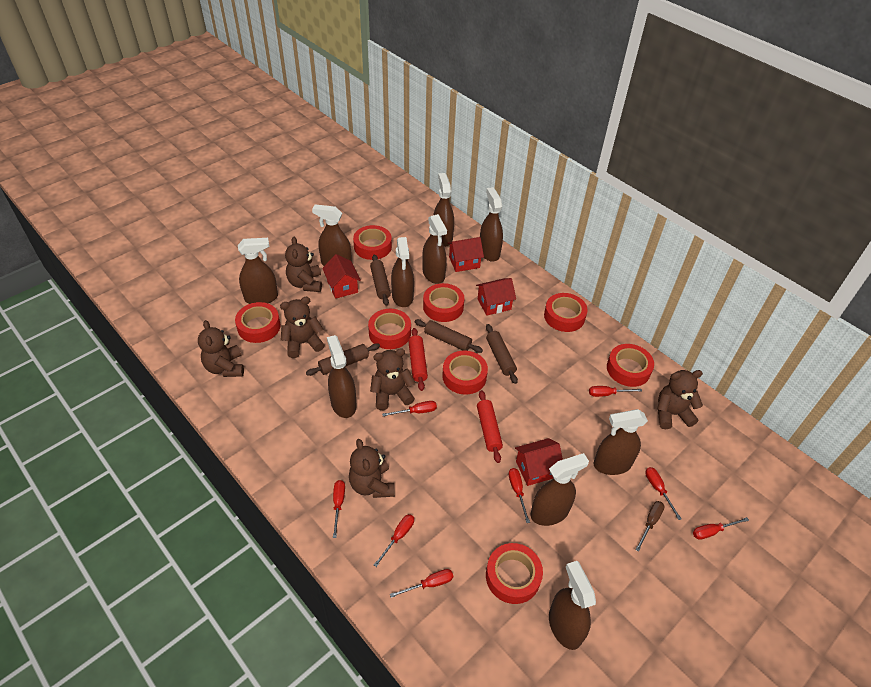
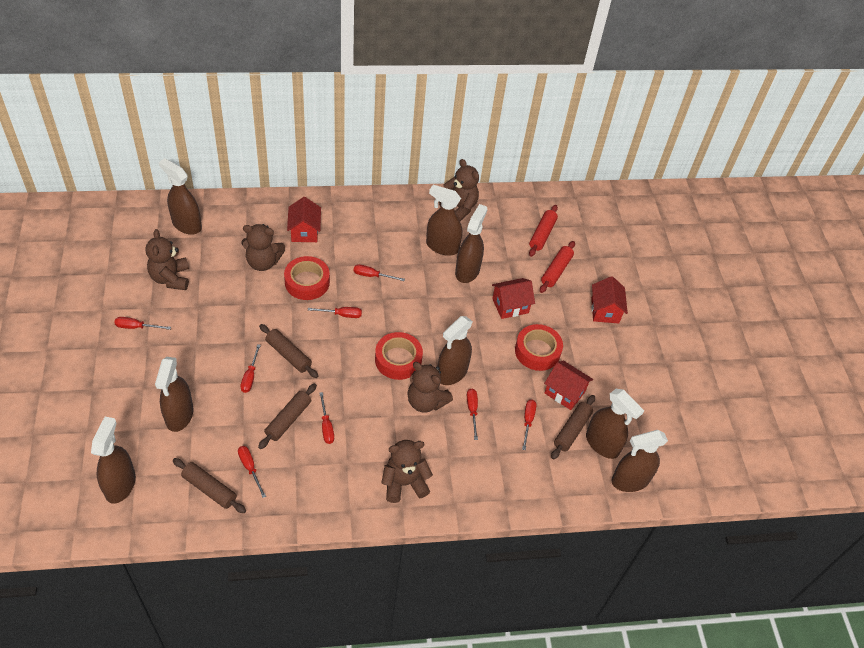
brown screwdriver: 1 -> 0
brown spray bottle: 10 -> 8
brown teddy bear: 6 -> 5
red tape: 8 -> 3

